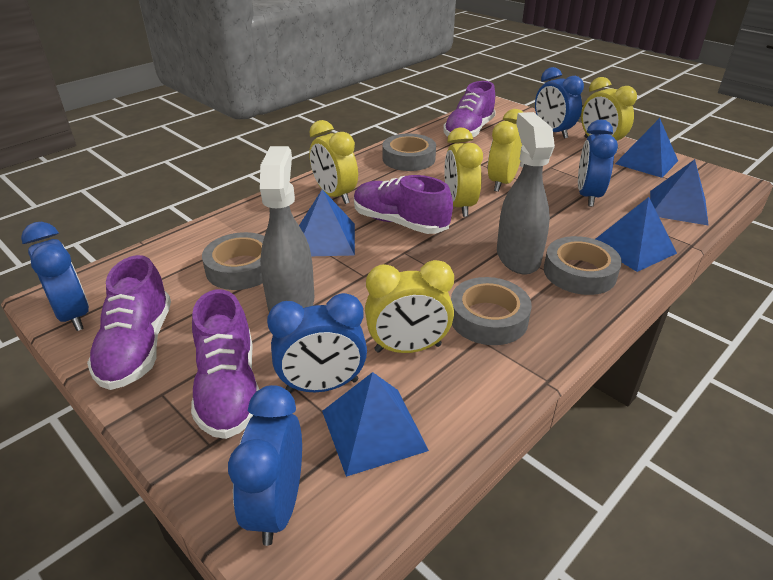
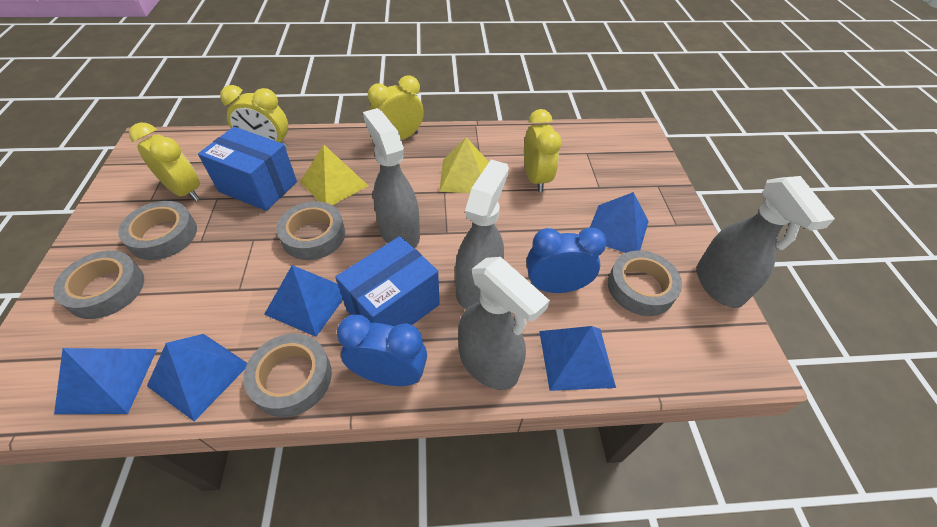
blue box: 0 -> 2
blue clock: 5 -> 2
grey spray bottle: 2 -> 4
grey tape: 4 -> 5
purple shoe: 4 -> 0
yellow clock: 5 -> 4
yellow pyramid: 0 -> 2

